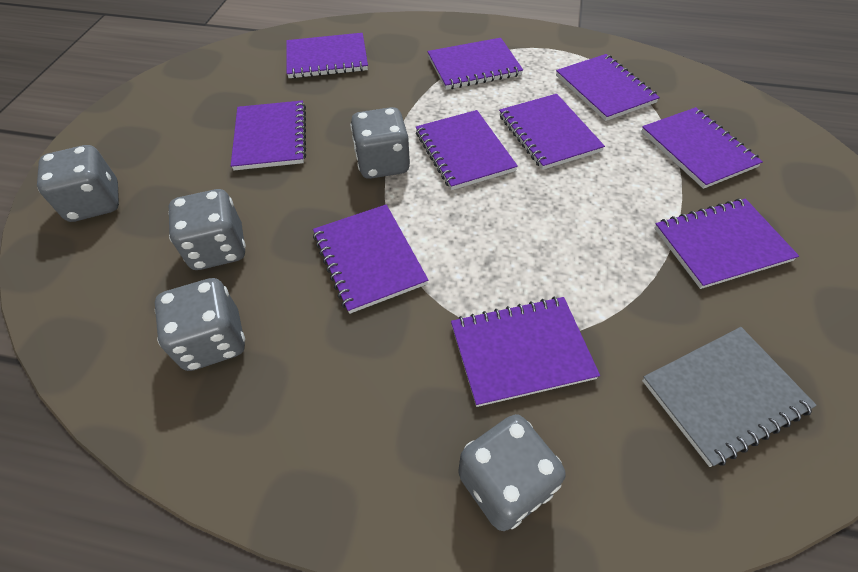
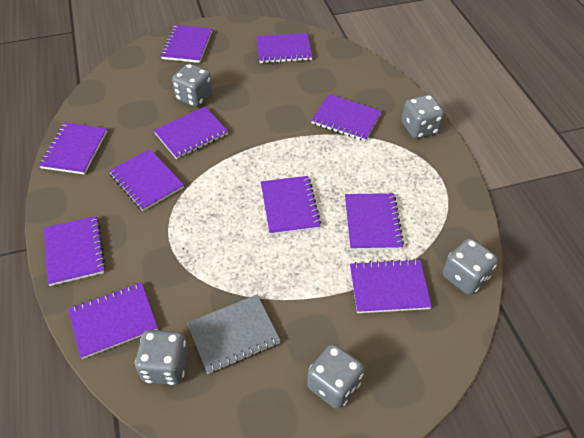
purple notebook: 10 -> 11

